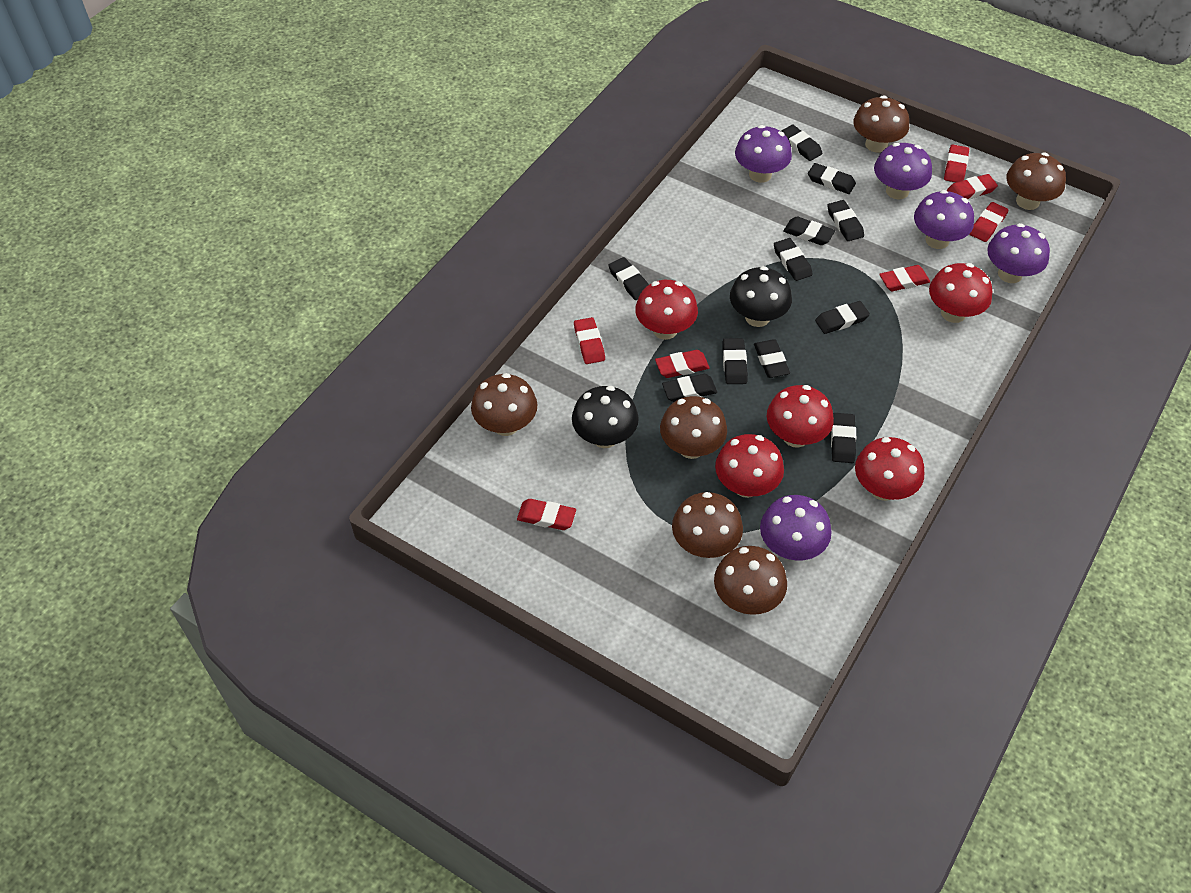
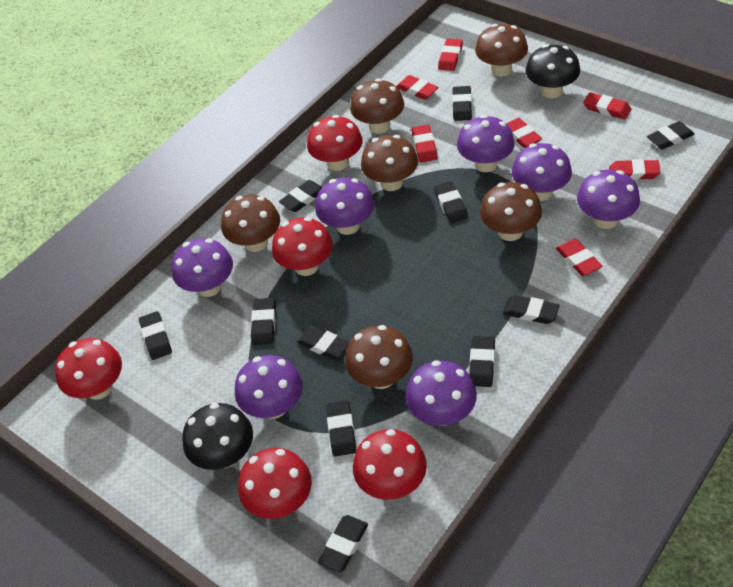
purple mushroom: 5 -> 7

